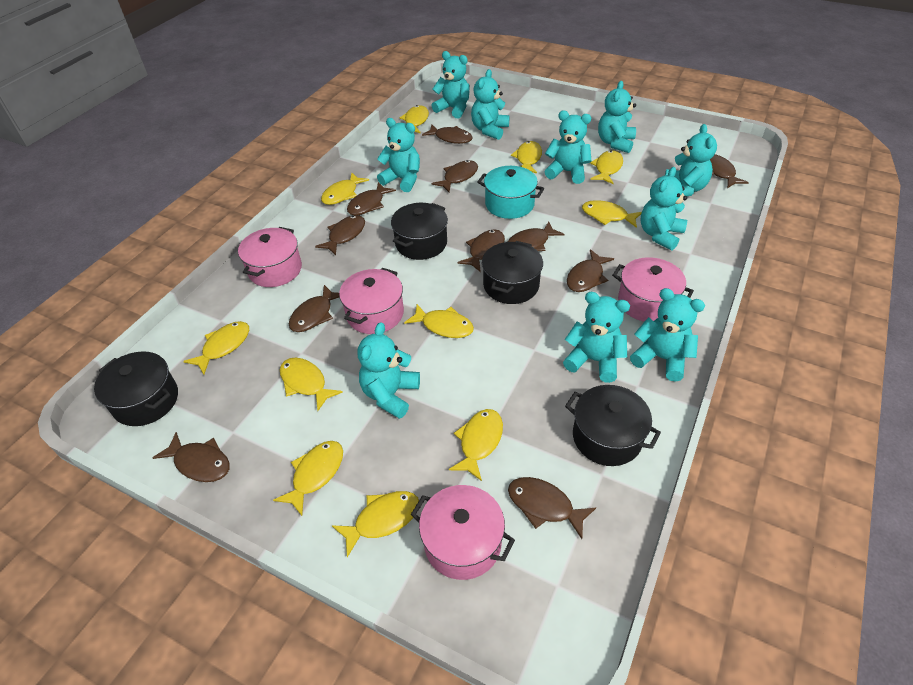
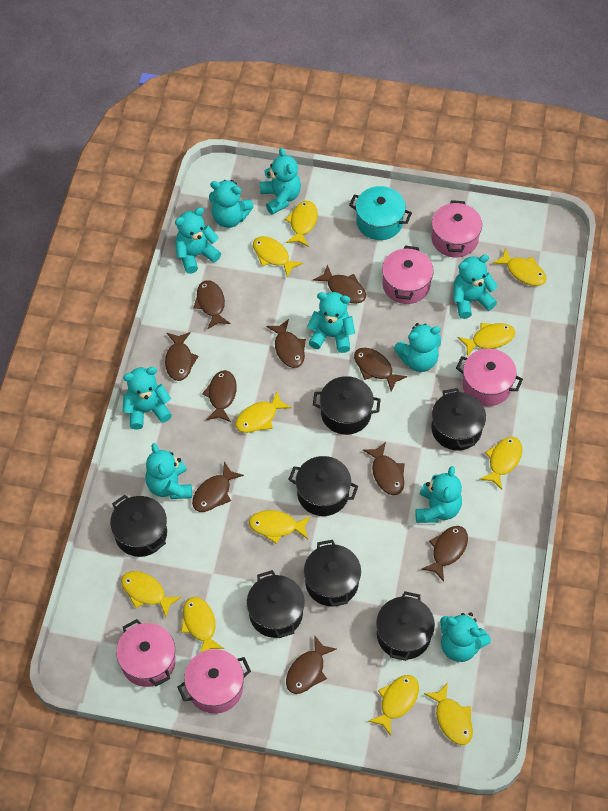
black pot: 4 -> 7
brown fish: 11 -> 10
pink pot: 4 -> 5

